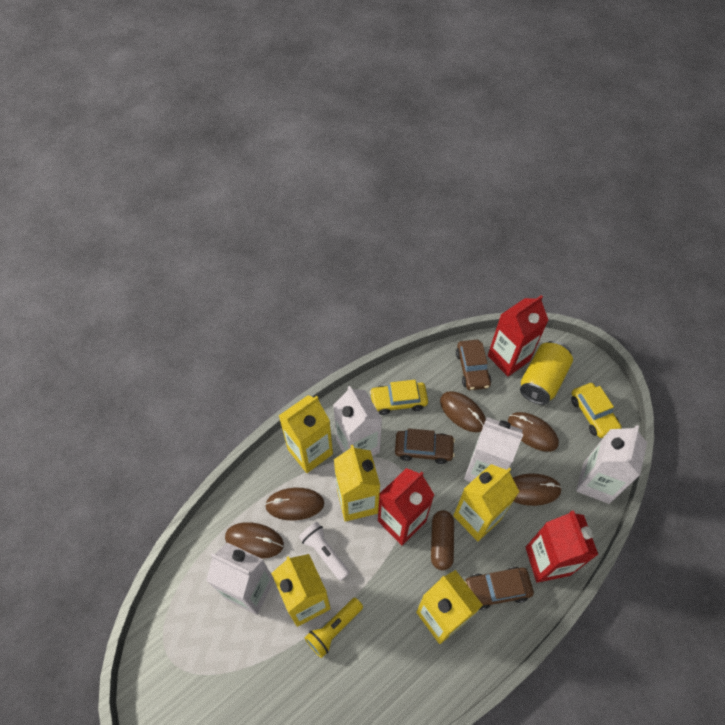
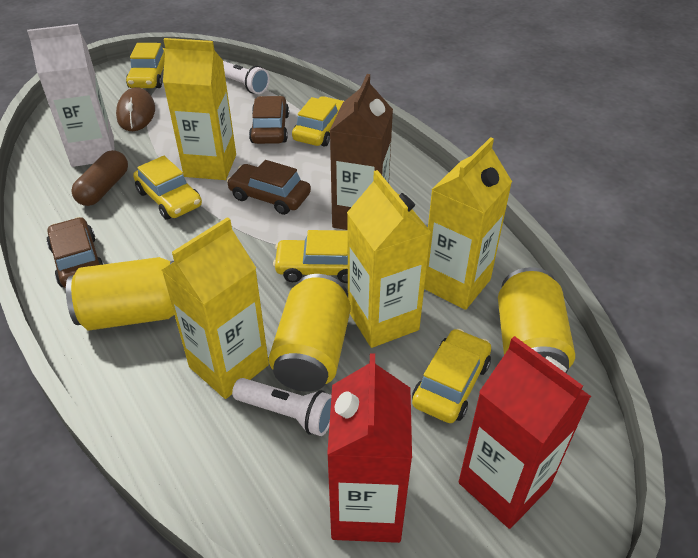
brown carton: 0 -> 1
brown mouse: 5 -> 1
red carton: 3 -> 2
white carton: 4 -> 1
white flashlight: 1 -> 2
yellow can: 1 -> 3
yellow car: 2 -> 5
yellow carton: 5 -> 4
yellow flashlight: 1 -> 0

